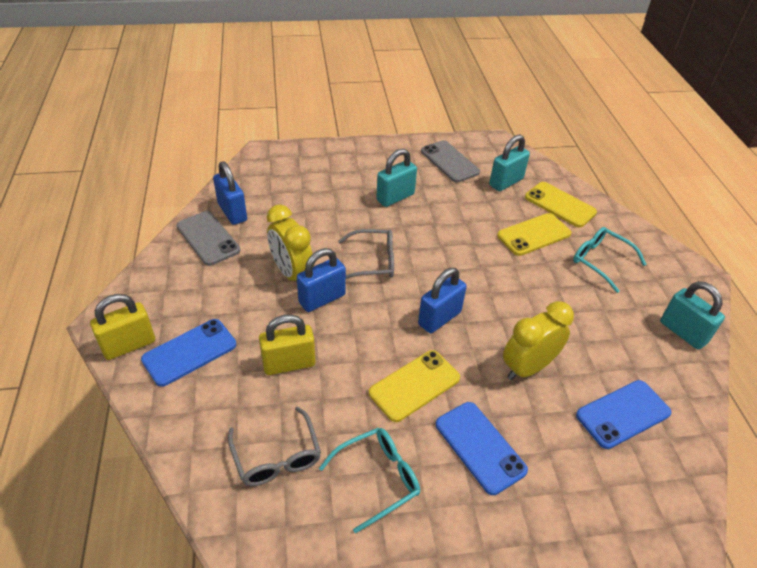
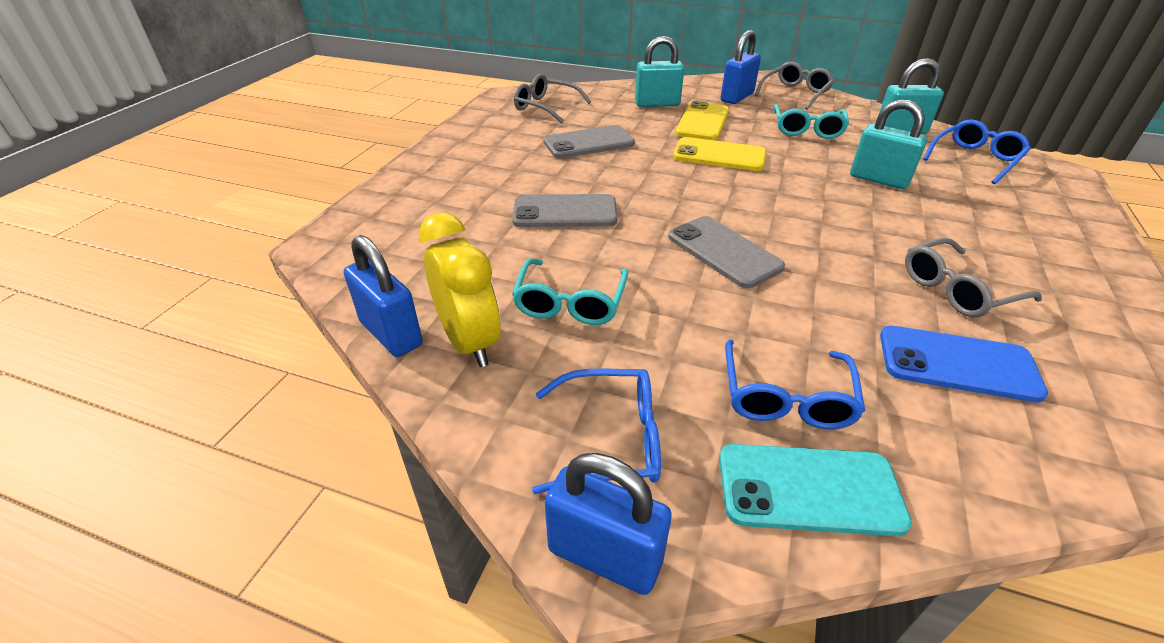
blue glasses: 0 -> 3
blue phone: 3 -> 1
grey glasses: 2 -> 3
grey phone: 2 -> 3
turquoise phone: 0 -> 1
yellow clock: 2 -> 1
yellow padlock: 2 -> 0
yellow phone: 3 -> 2

